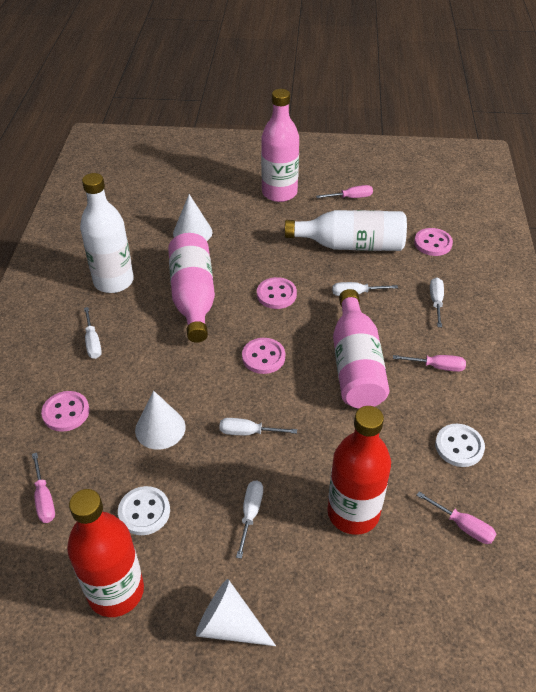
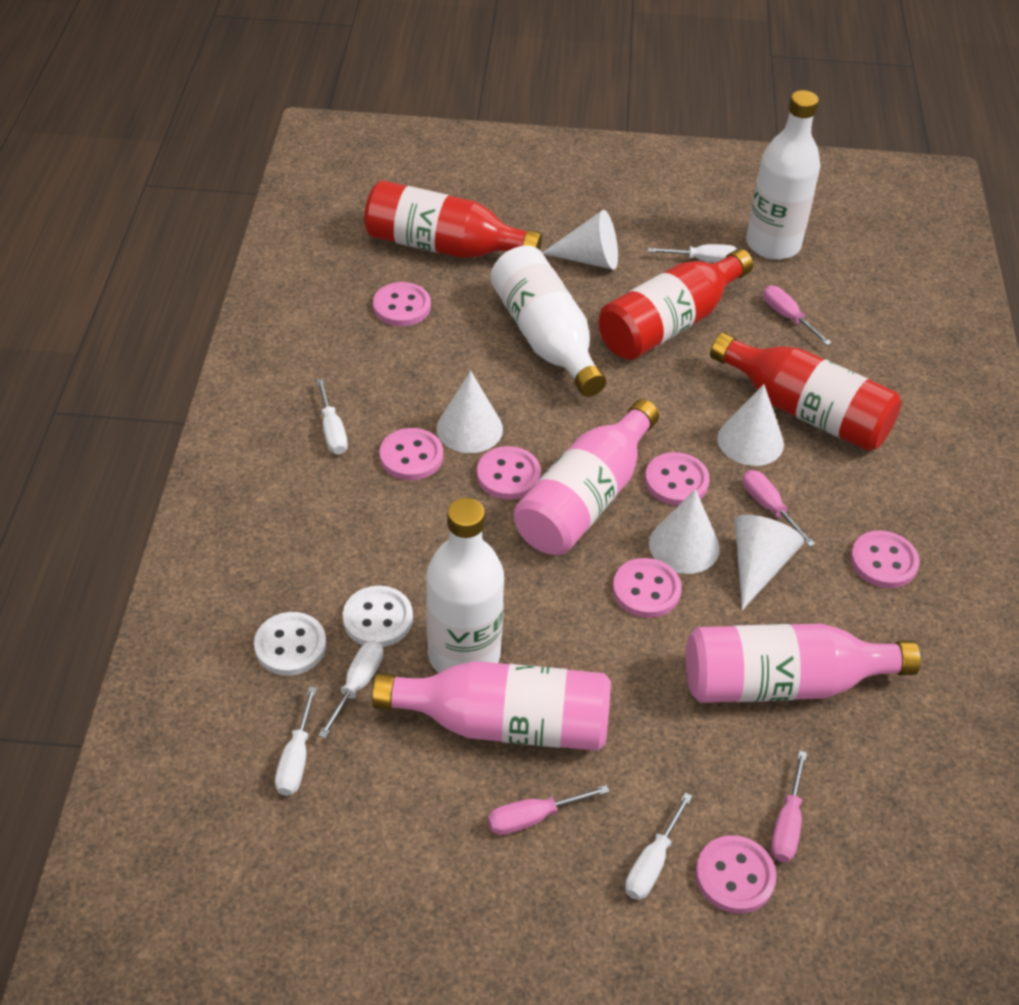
pink button: 4 -> 7
red bottle: 2 -> 3
white bottle: 2 -> 3
white cone: 3 -> 5

